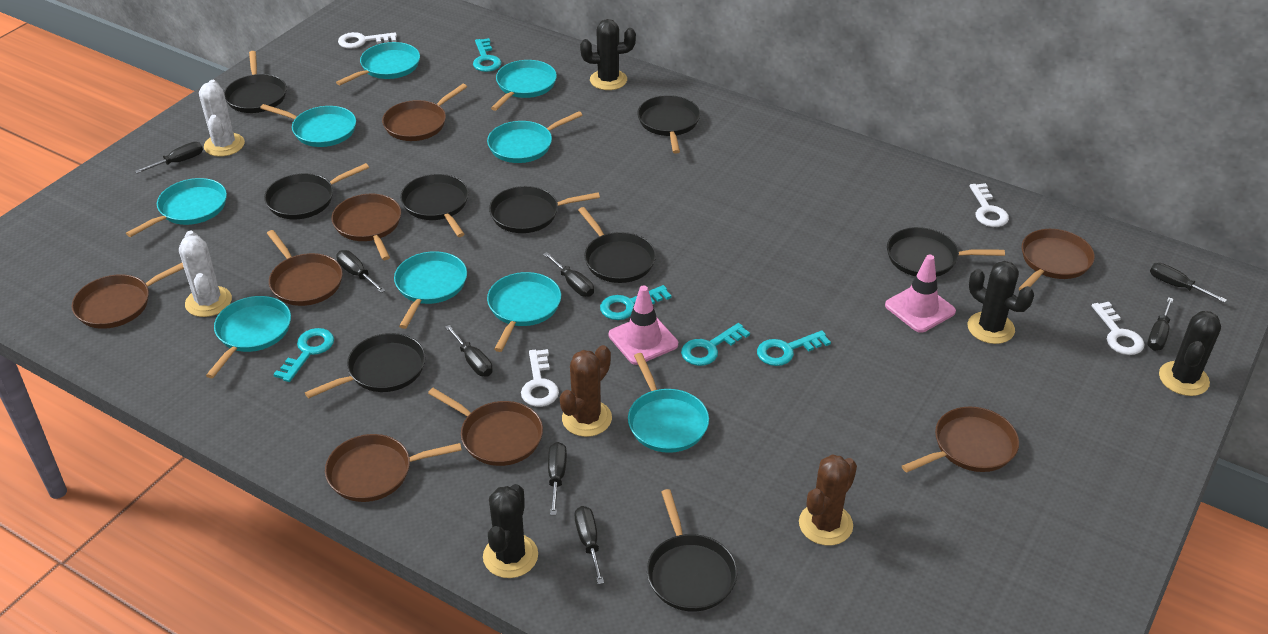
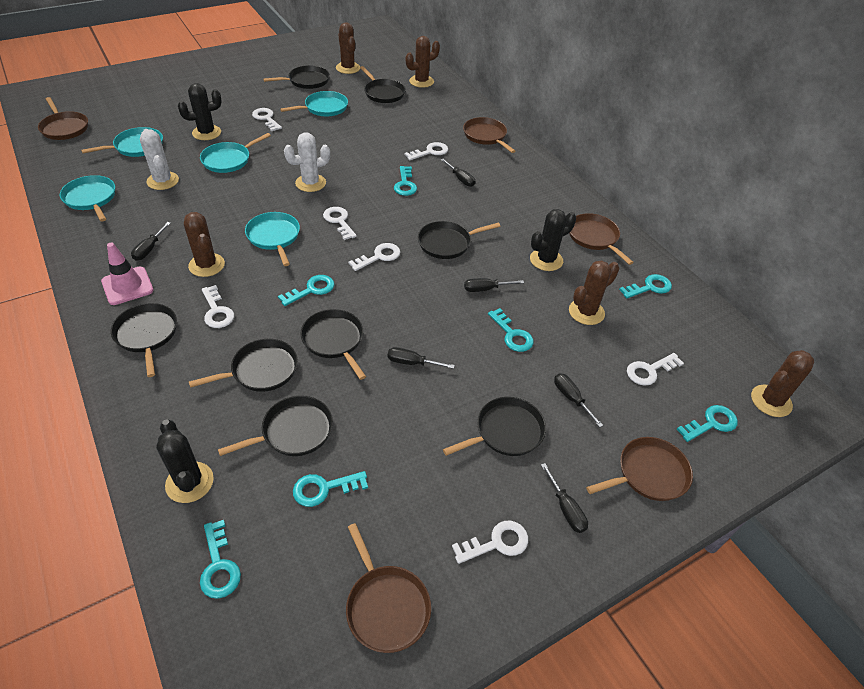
black cactus: 4 -> 3
black pan: 9 -> 8
black screwdriver: 8 -> 6
brown cactus: 2 -> 5
brown pan: 8 -> 5
pink traffic cone: 2 -> 1
turquoise key: 5 -> 7
turquoise pan: 9 -> 5
white key: 4 -> 7

